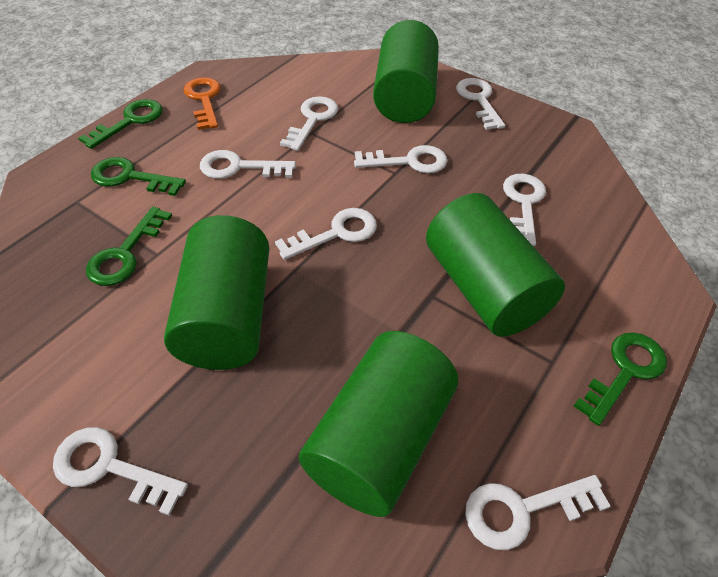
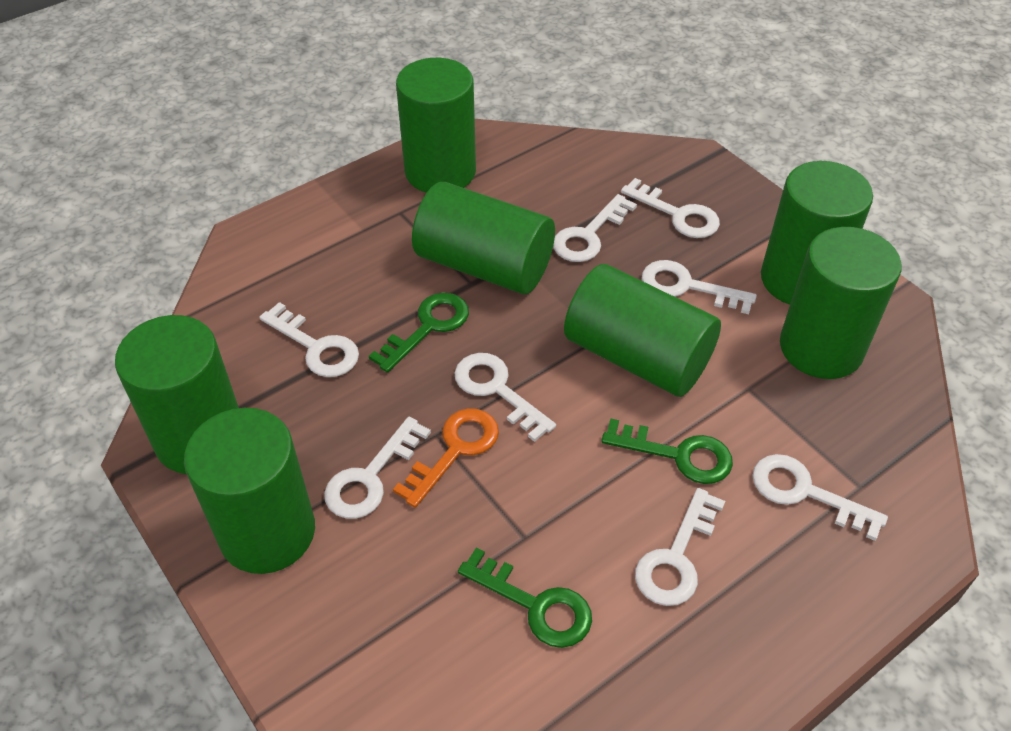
green cylinder: 4 -> 7
green key: 4 -> 3

